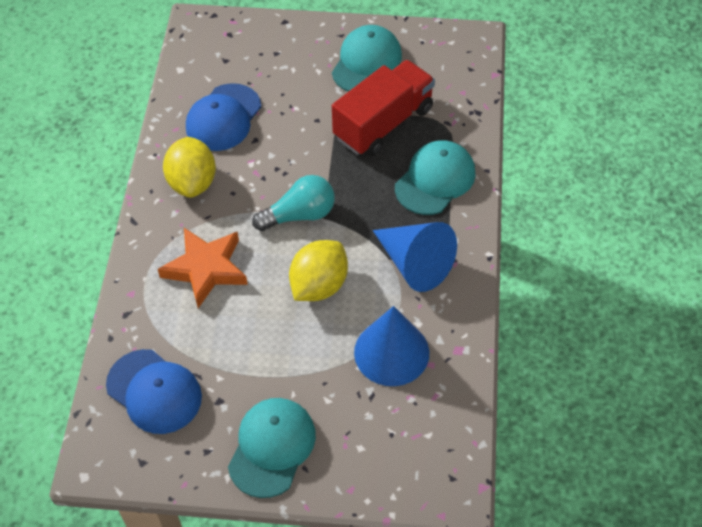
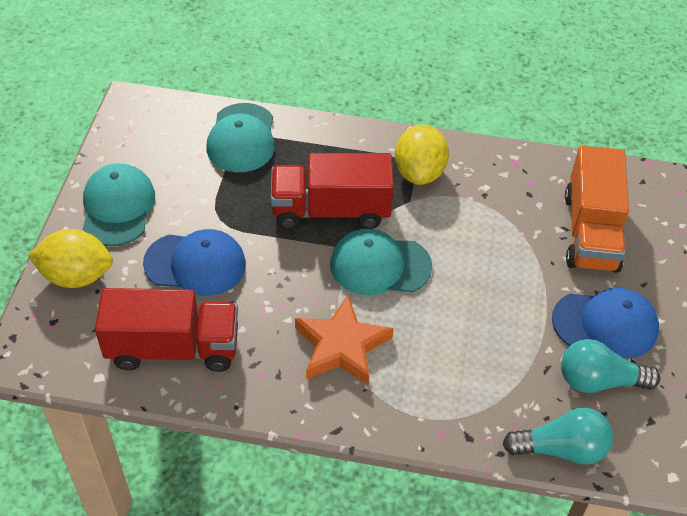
blue cone: 2 -> 0
orange truck: 0 -> 1
red truck: 1 -> 2
turquoise light bulb: 1 -> 2

